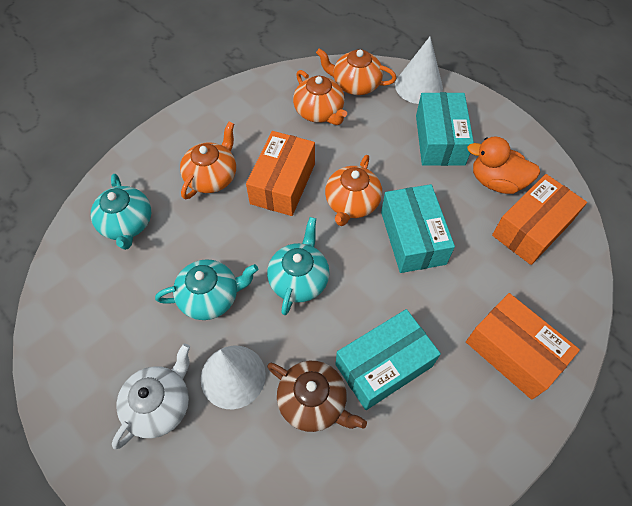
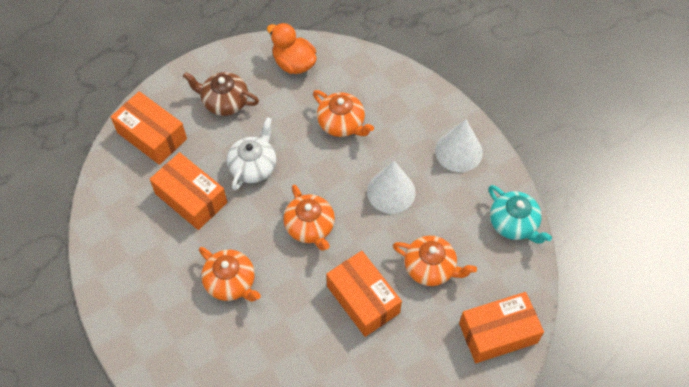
orange box: 3 -> 4
turquoise box: 3 -> 0
turquoise teapot: 3 -> 1

